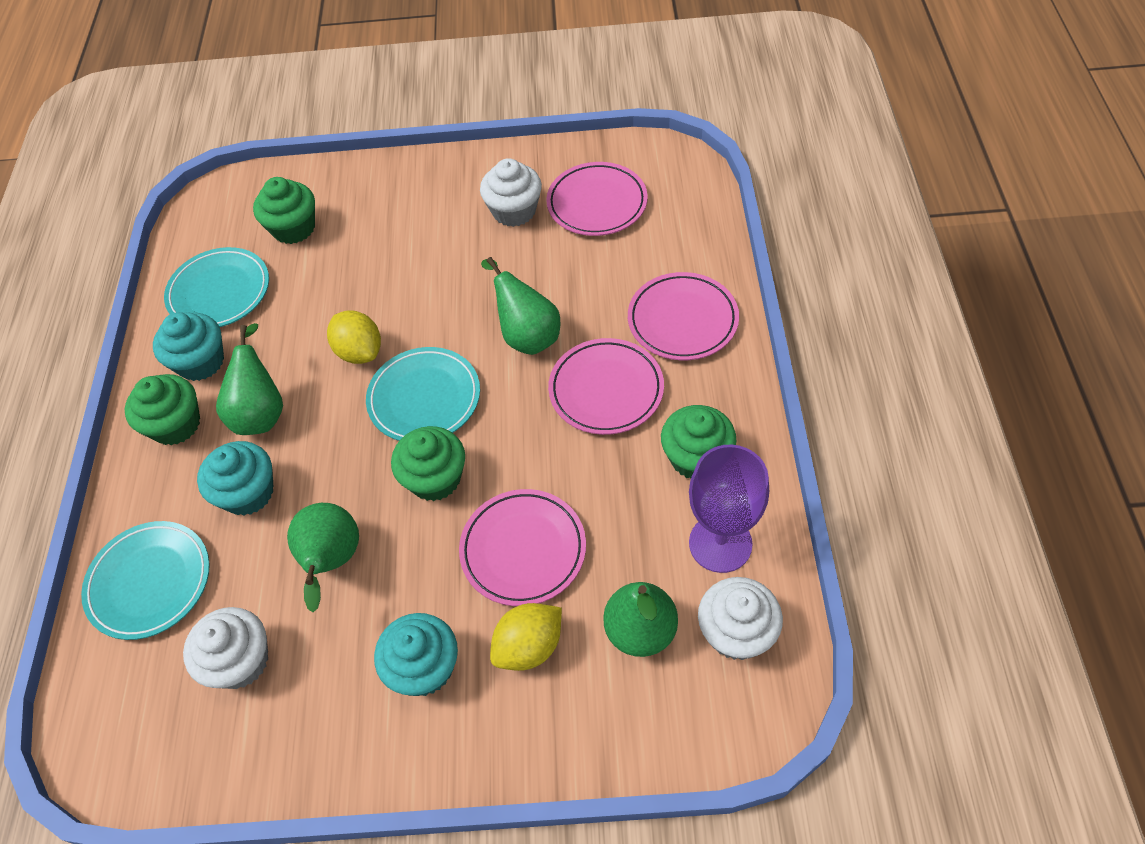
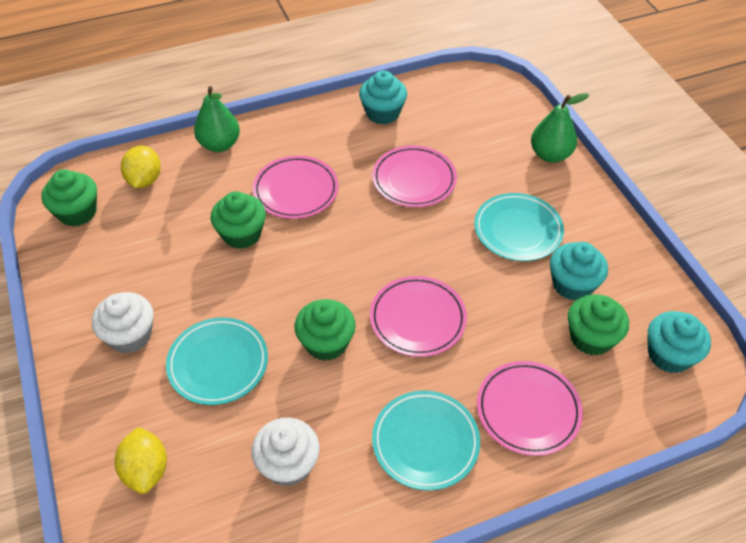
green pear: 4 -> 2
purple goblet: 1 -> 0
white cupcake: 3 -> 2

